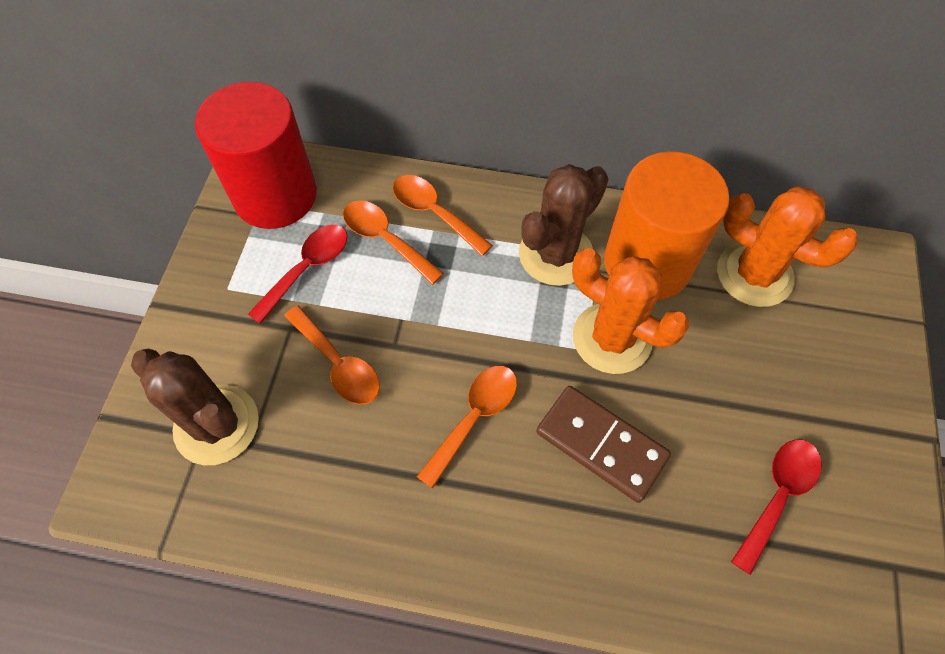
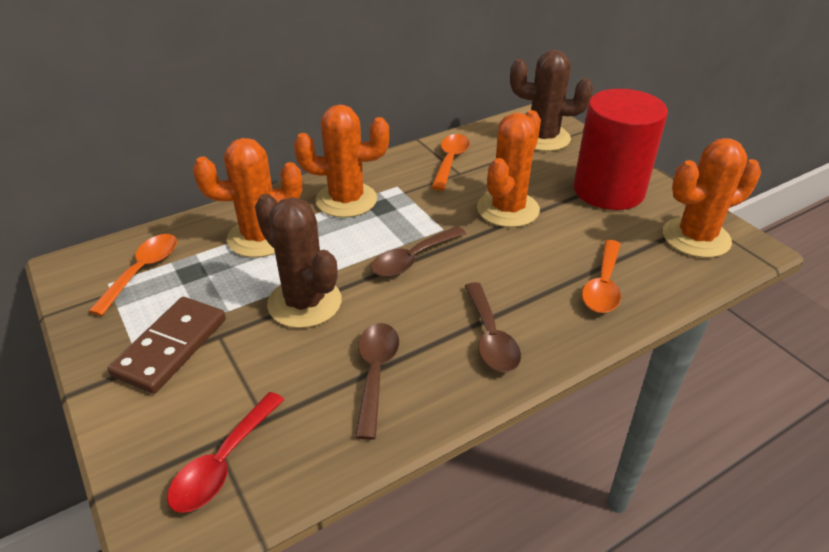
brown spoon: 0 -> 3
orange cactus: 2 -> 4
orange cylinder: 1 -> 0
orange spoon: 4 -> 3
red spoon: 2 -> 1

